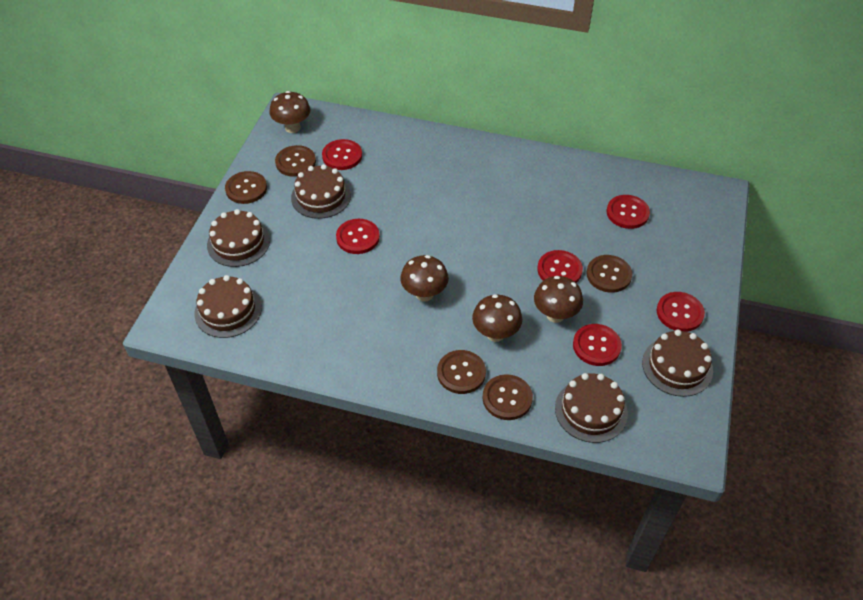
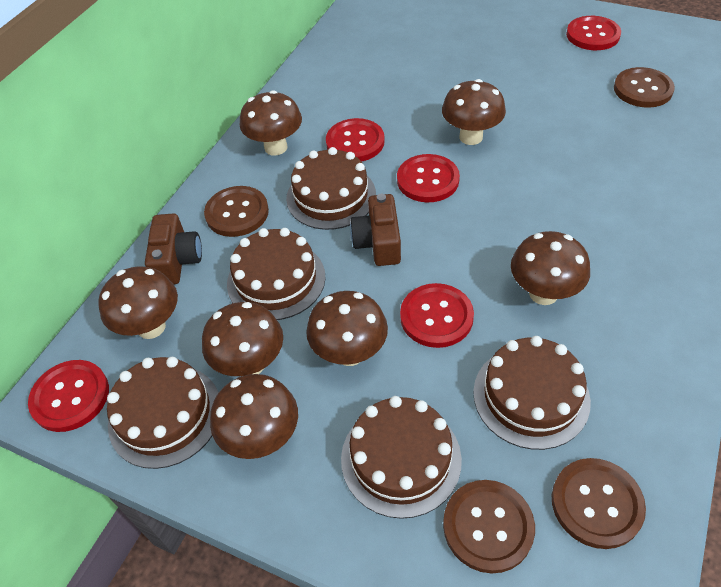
brown button: 5 -> 4
brown camera: 0 -> 2
brown mushroom: 4 -> 7
red button: 6 -> 5

